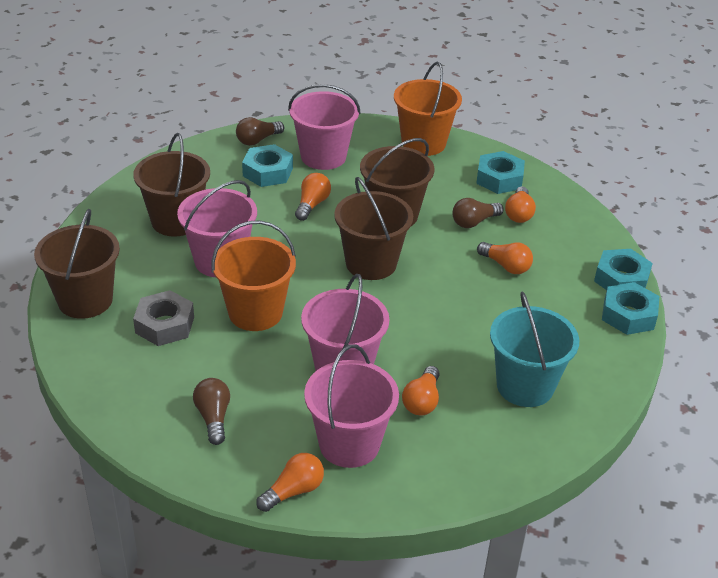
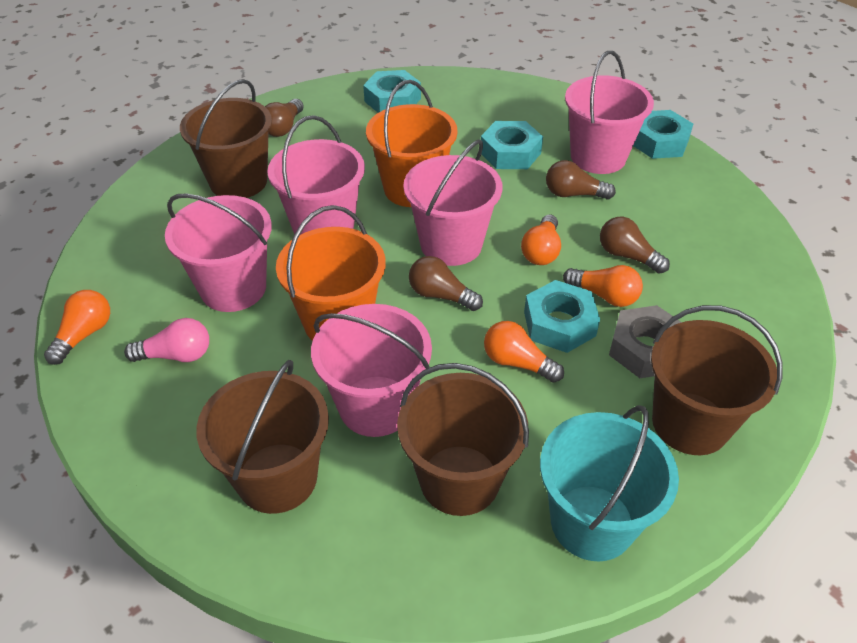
brown light bulb: 3 -> 4
orange light bulb: 5 -> 4
pink bucket: 4 -> 5
pink light bulb: 0 -> 1

